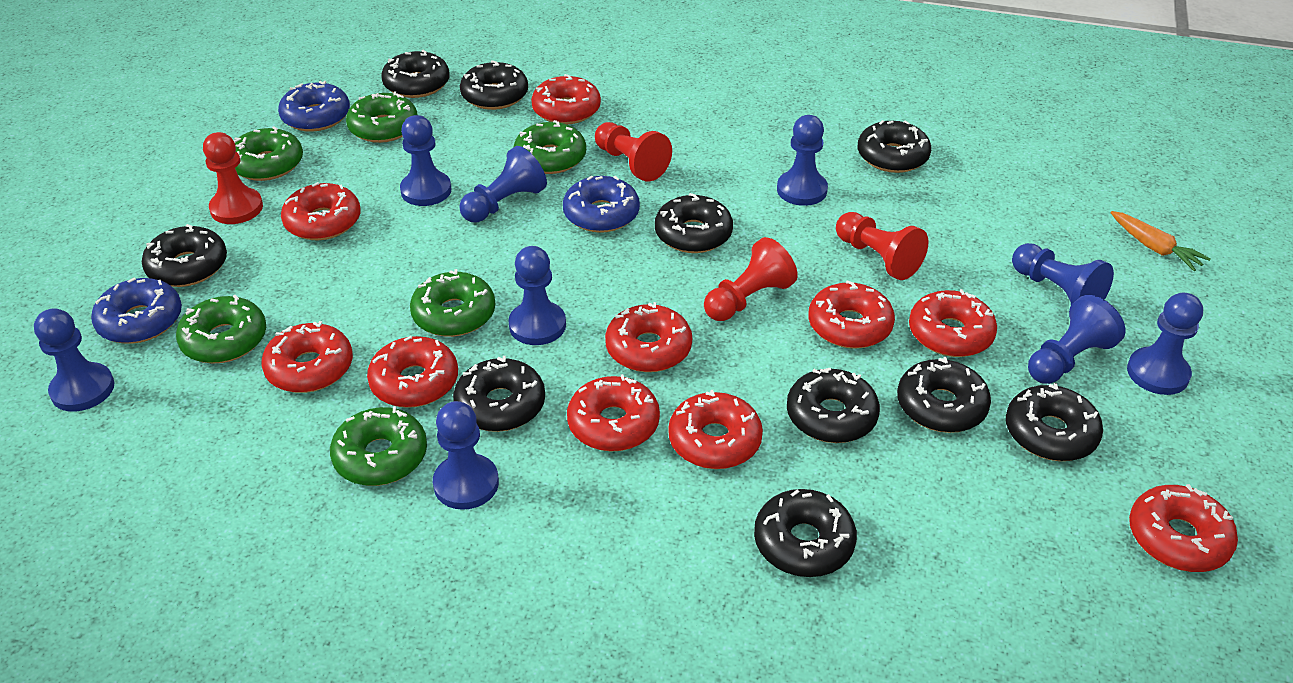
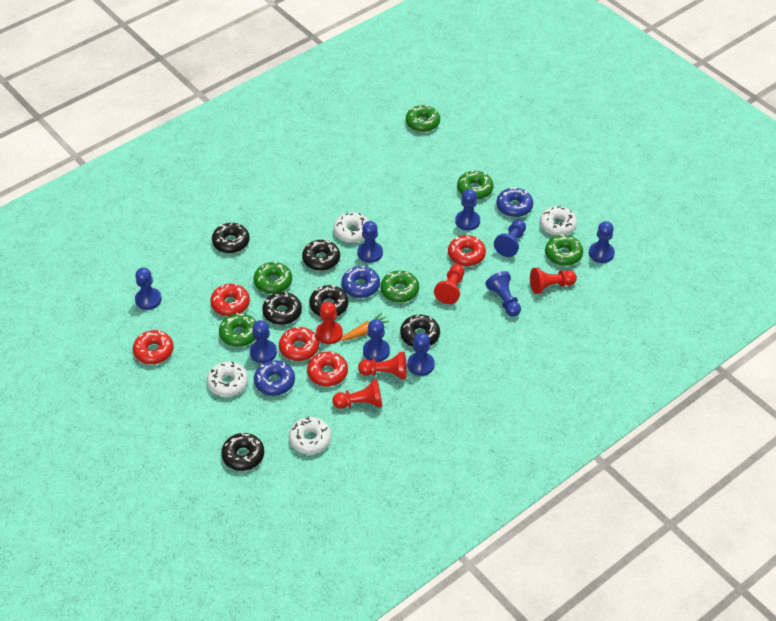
black donut: 10 -> 6
red donut: 10 -> 5
red pawn: 4 -> 5
white donut: 0 -> 4

